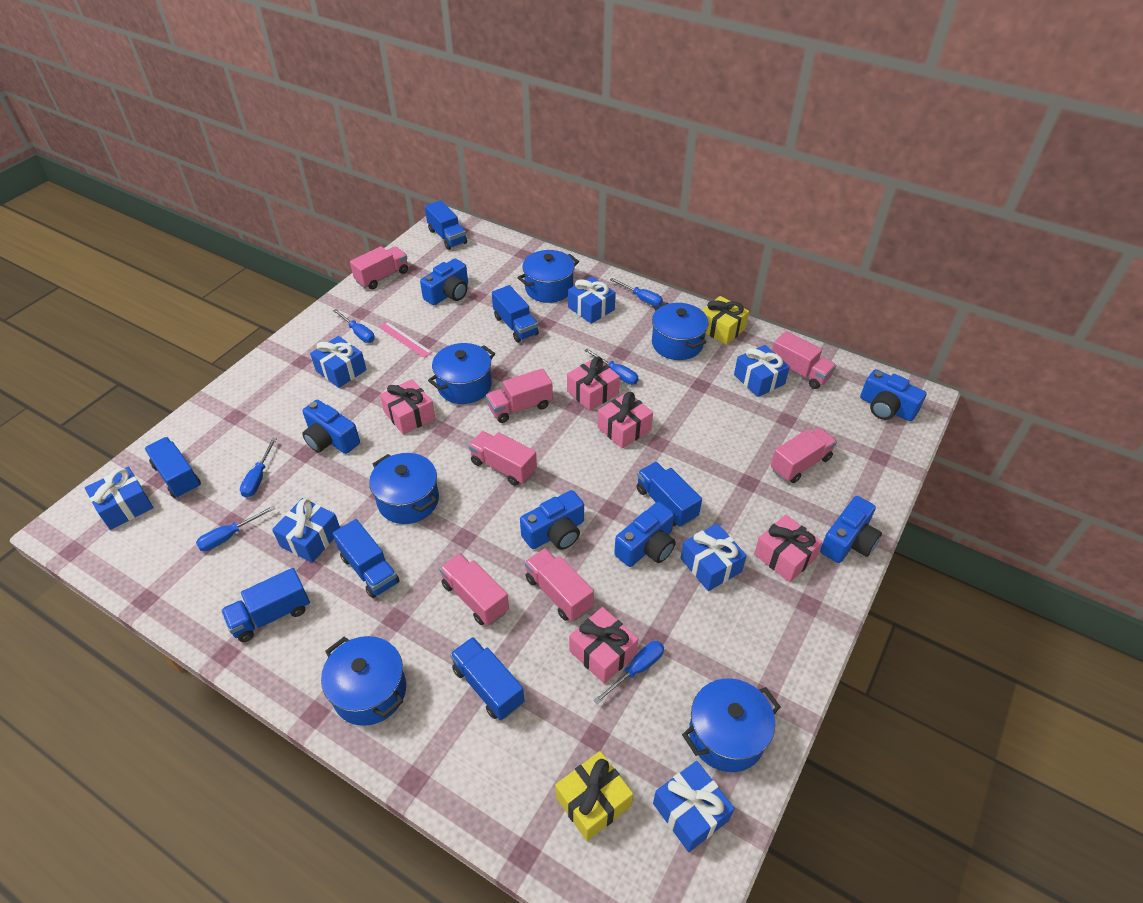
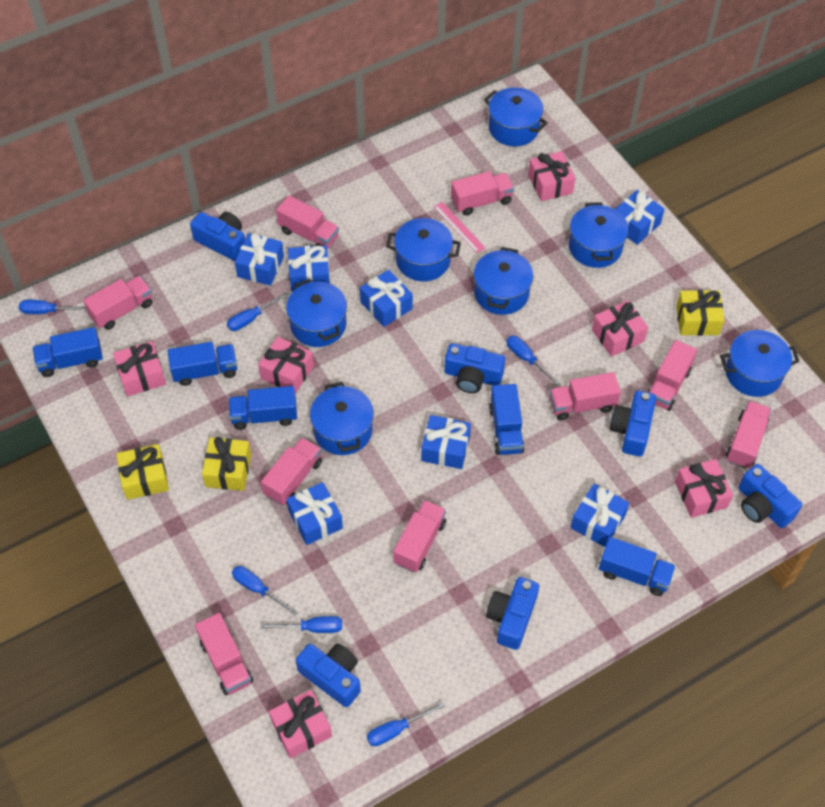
blue pot: 6 -> 7
blue truck: 7 -> 5
pink gift: 5 -> 6
pink truck: 7 -> 9
yellow gift: 2 -> 3

